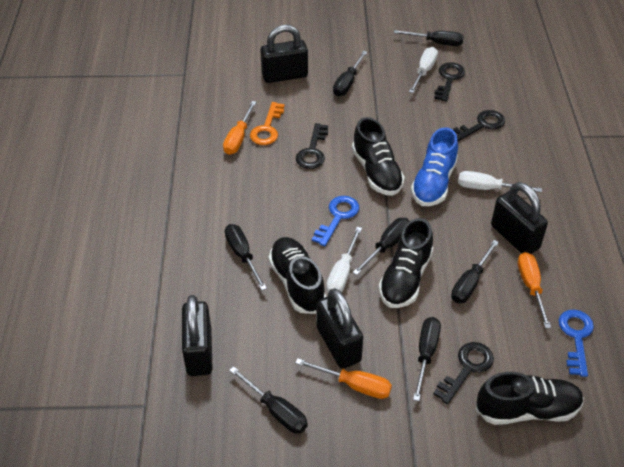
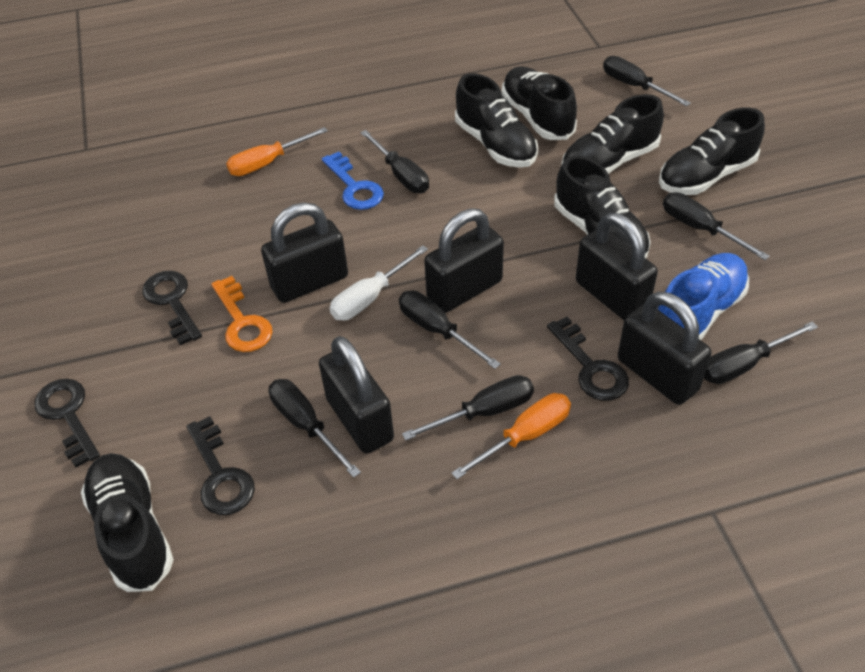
black padlock: 4 -> 5
black shoe: 4 -> 6
blue key: 2 -> 1
orange screwdriver: 3 -> 2
white screwdriver: 3 -> 1

